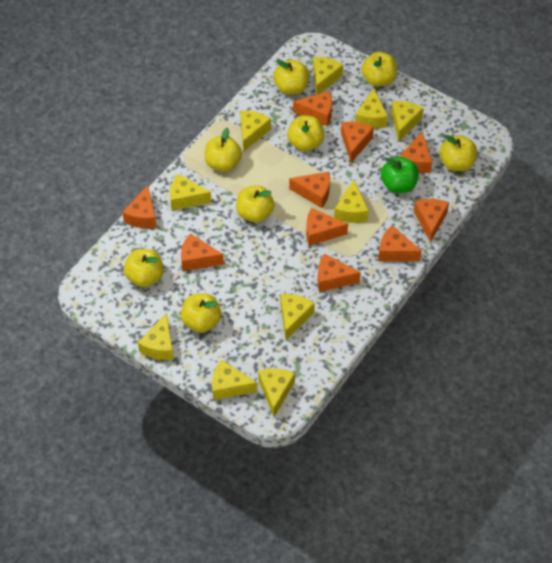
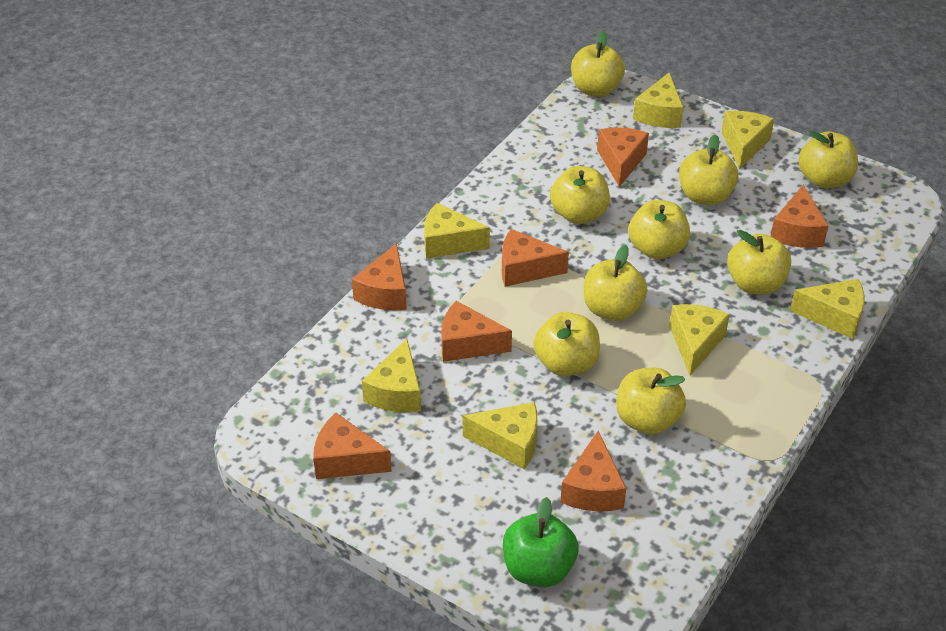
orange cheese: 10 -> 7
yellow apple: 8 -> 9
yellow cheese: 10 -> 7

